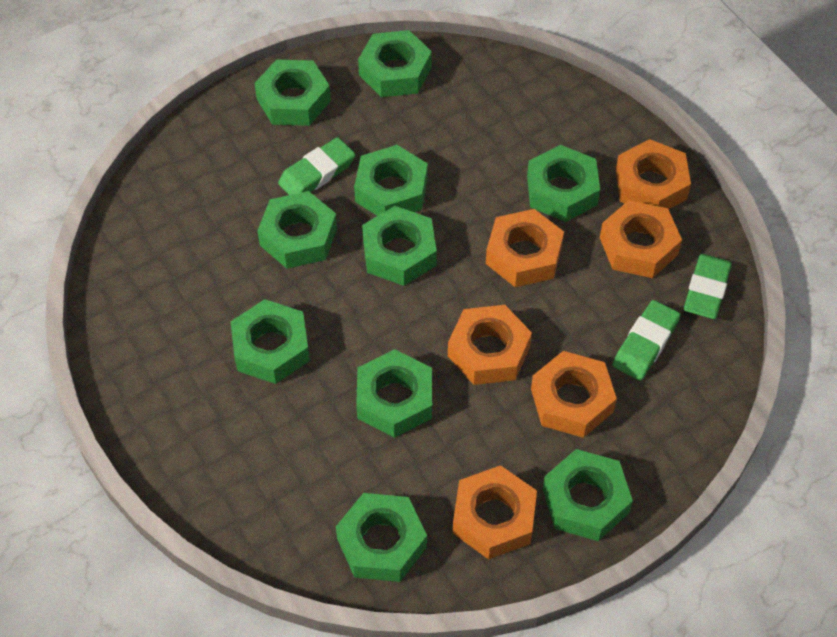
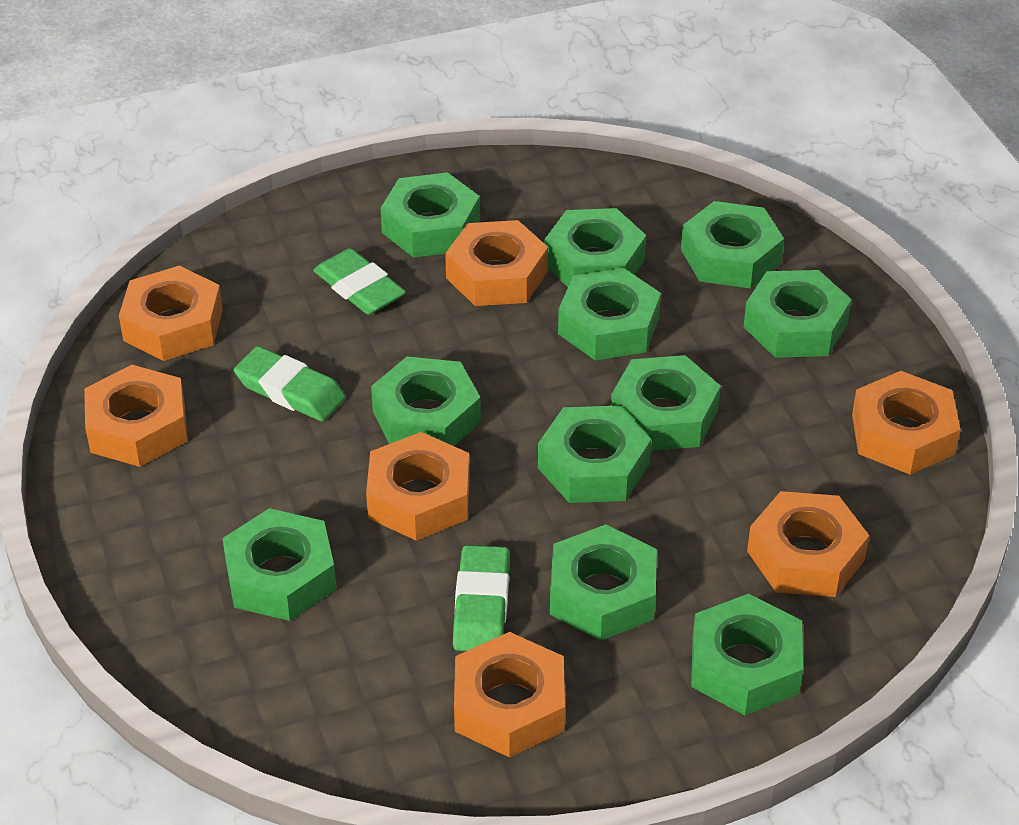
green nut: 10 -> 11
orange nut: 6 -> 7

